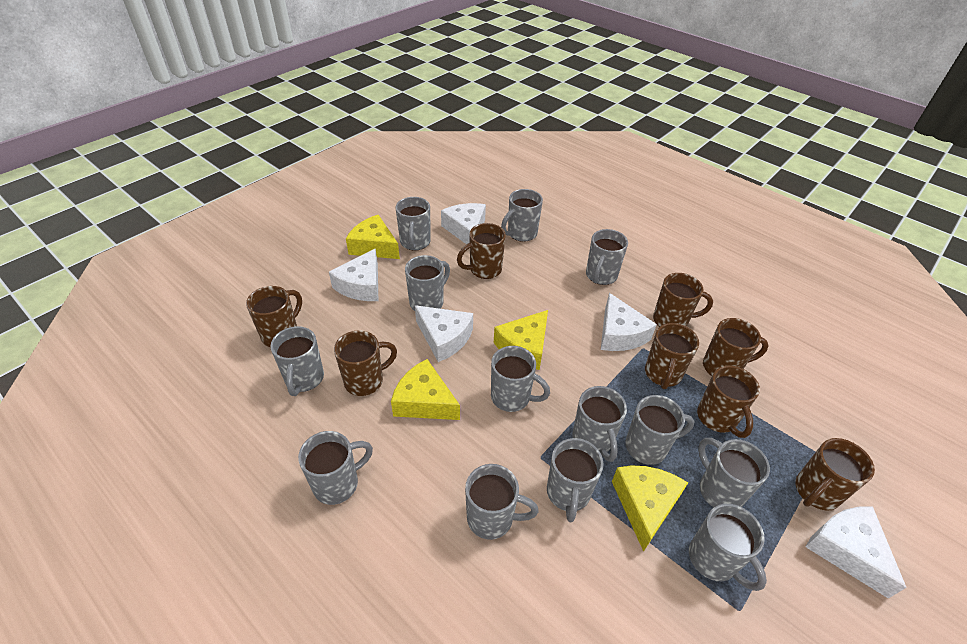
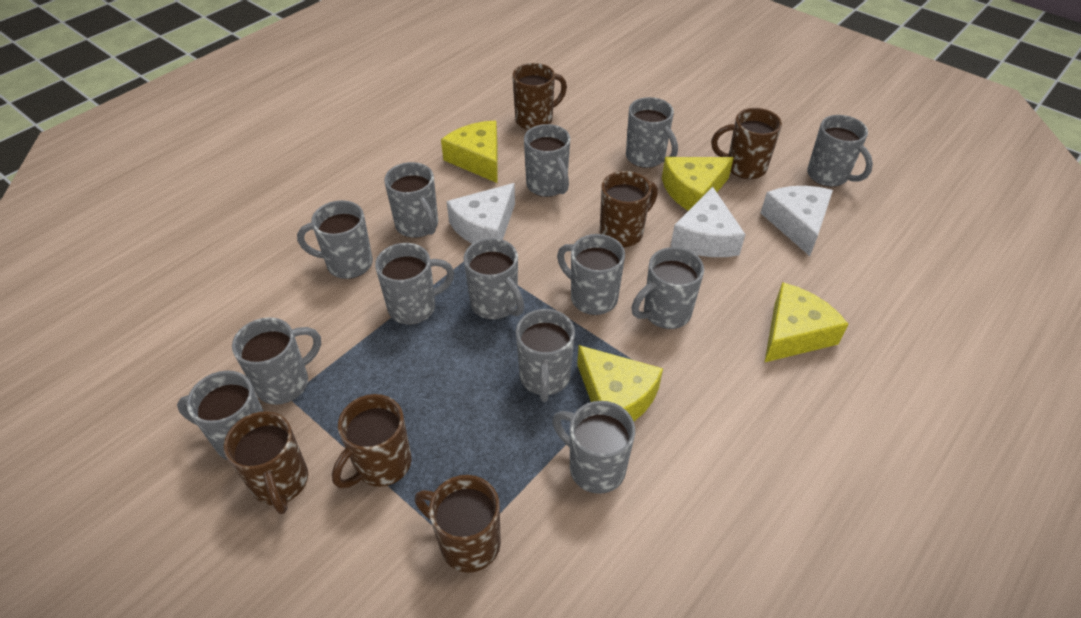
brown mug: 8 -> 6
white cheese: 5 -> 3

